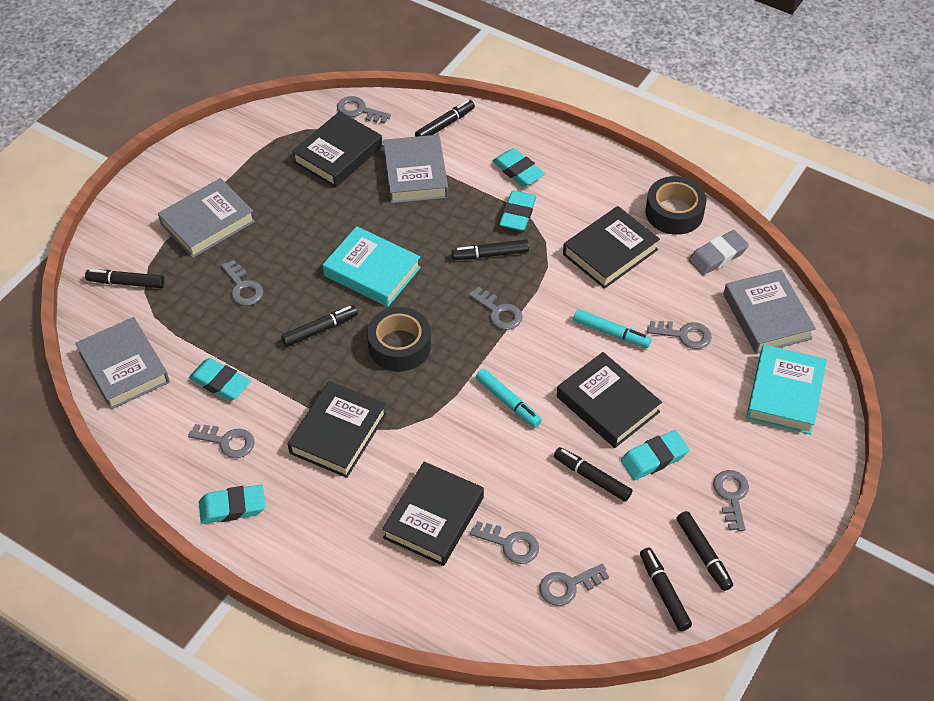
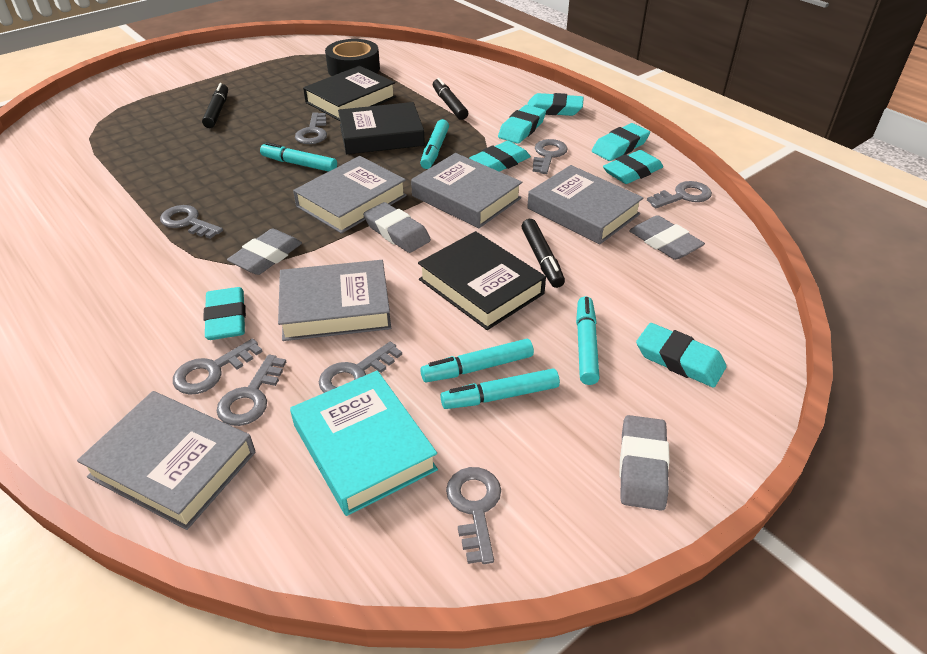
black book: 5 -> 3
black marker: 7 -> 3
black tape: 2 -> 1
grey book: 4 -> 5
grey eraser: 1 -> 4
turquoise book: 2 -> 1
turquoise eraser: 5 -> 7
turquoise marker: 2 -> 5

